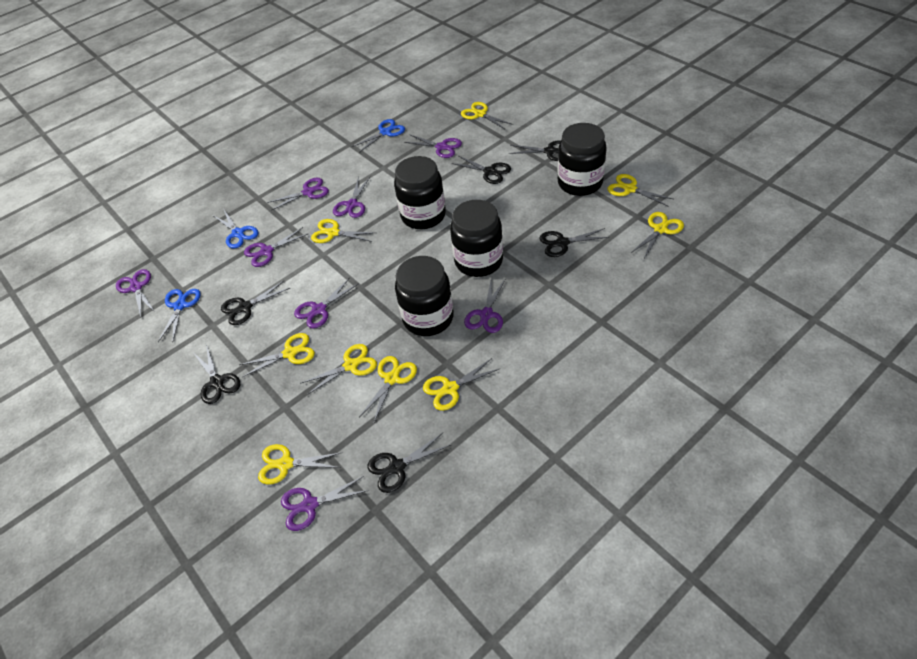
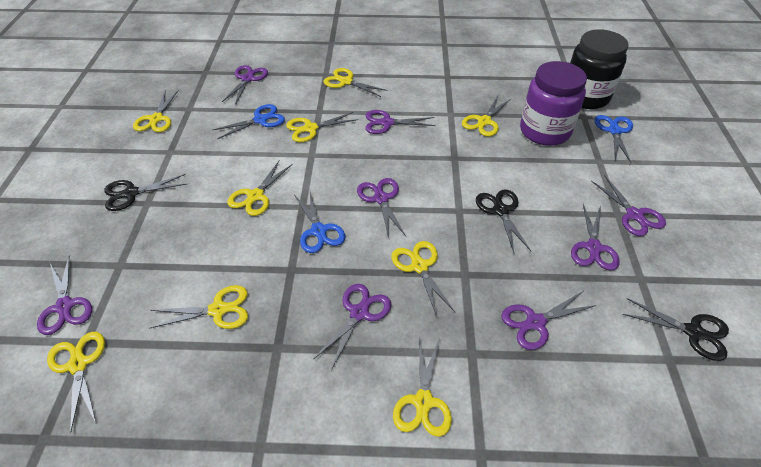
black jar: 4 -> 1
black scissors: 6 -> 3
purple jar: 0 -> 1

